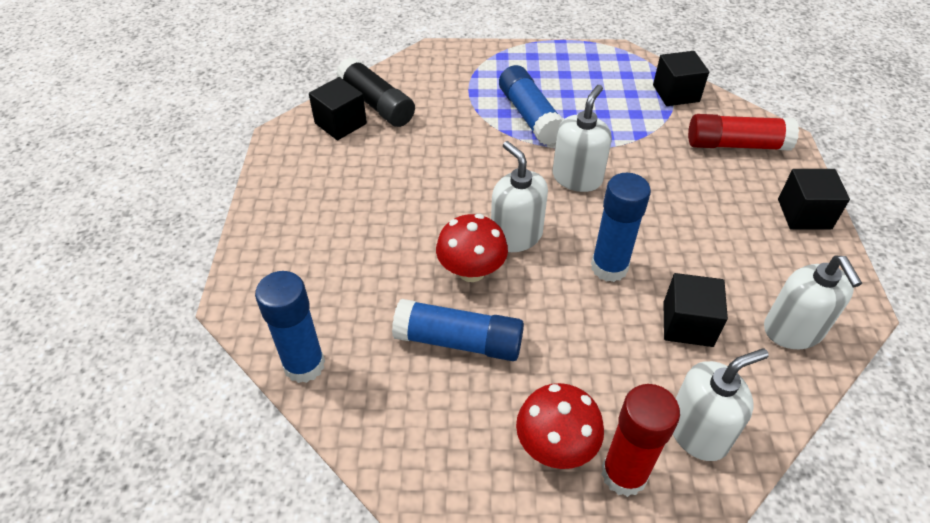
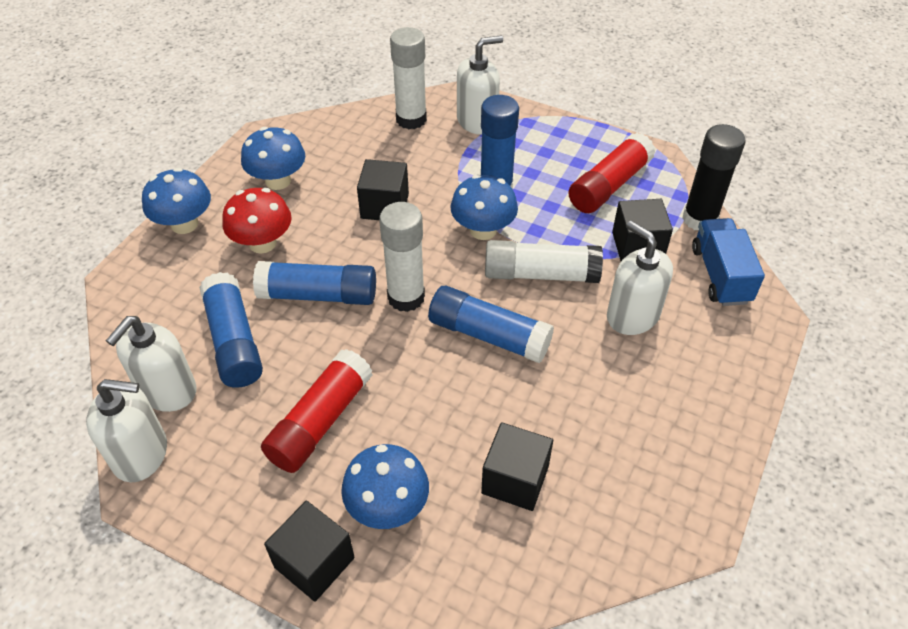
blue mushroom: 0 -> 4
blue truck: 0 -> 1
red mushroom: 2 -> 1
white glue stick: 0 -> 3

